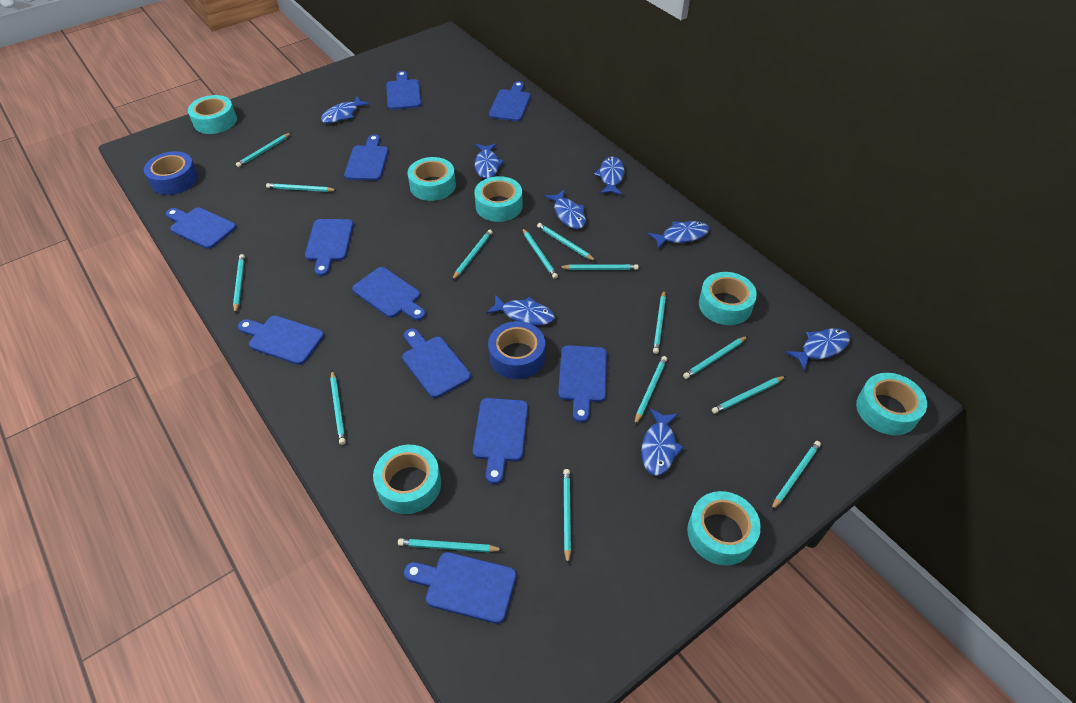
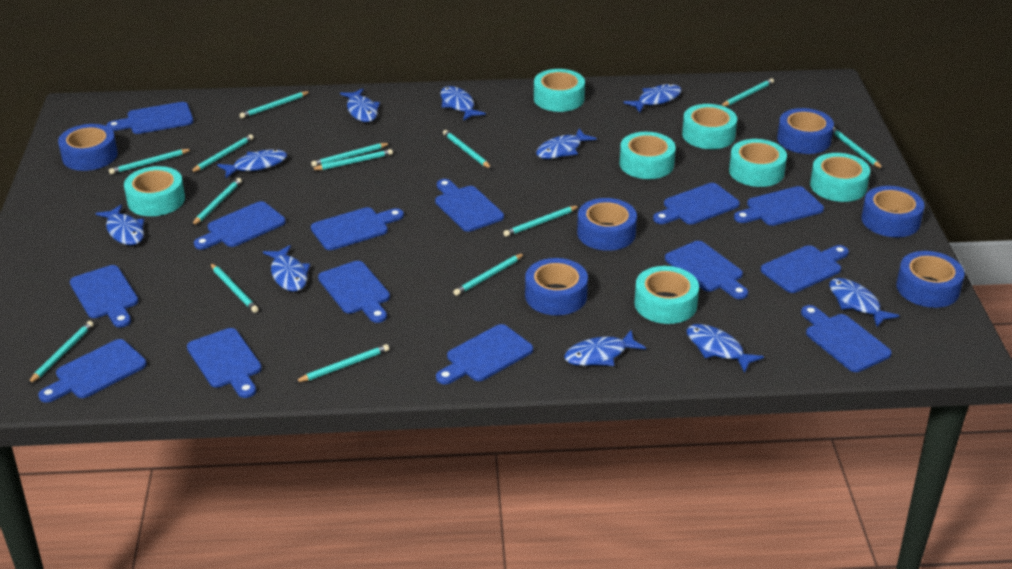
blue cutting board: 11 -> 14
blue fish: 8 -> 10
blue tape: 2 -> 6
turquoise pencil: 15 -> 14

